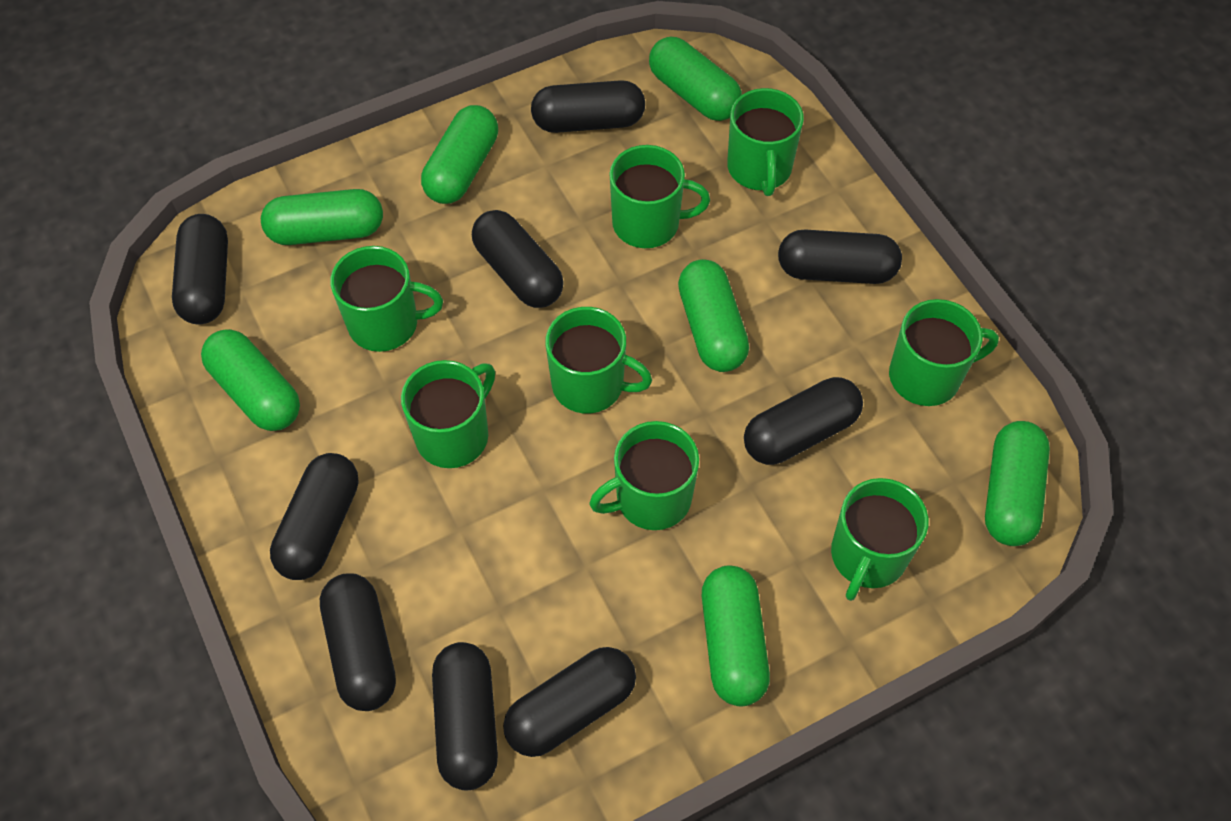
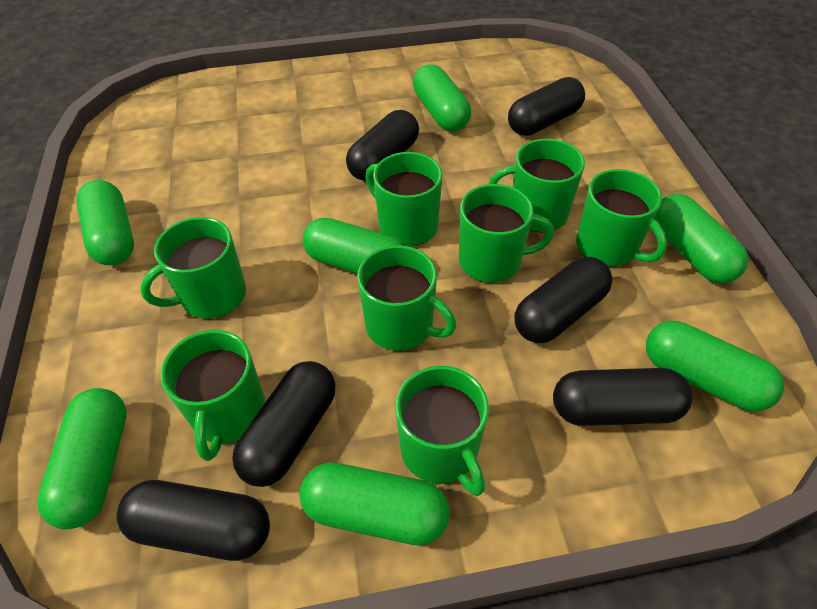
black capsule: 9 -> 6

